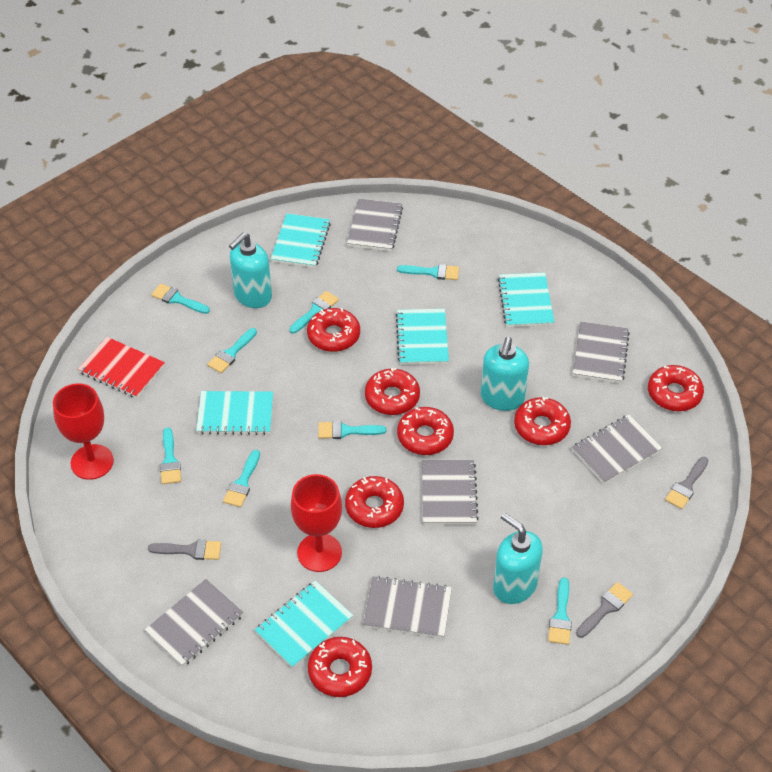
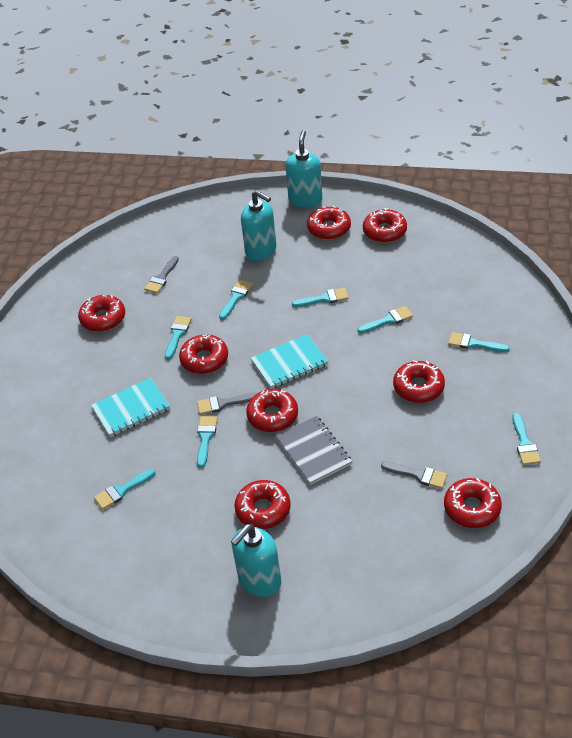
grey notebook: 6 -> 1
red donut: 7 -> 8
red goblet: 2 -> 0
red notebook: 1 -> 0
turquoise notebook: 5 -> 2

